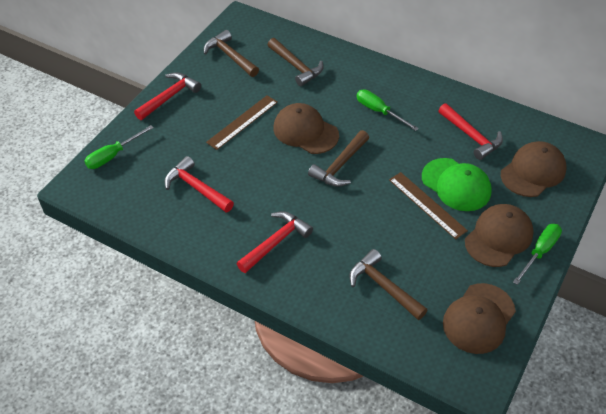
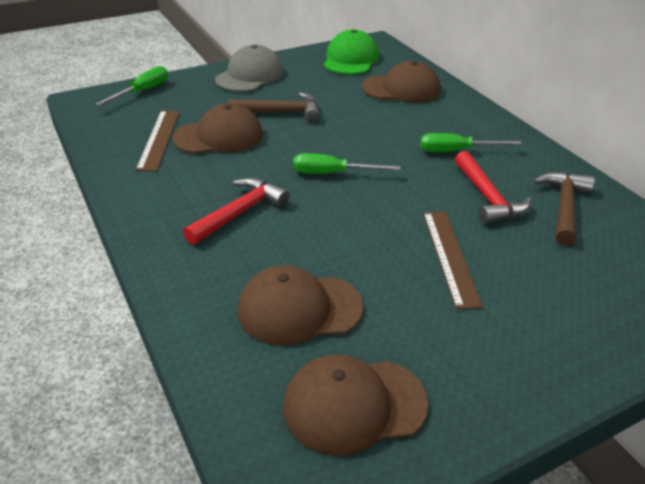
brown hammer: 4 -> 2
grey cap: 0 -> 1
red hammer: 4 -> 2

